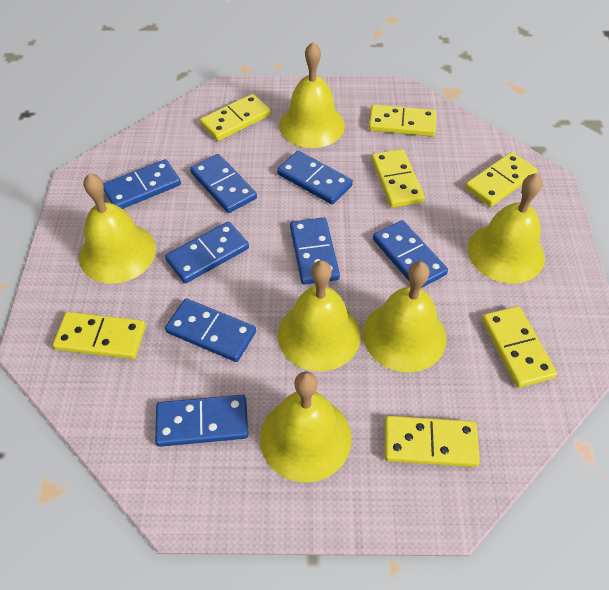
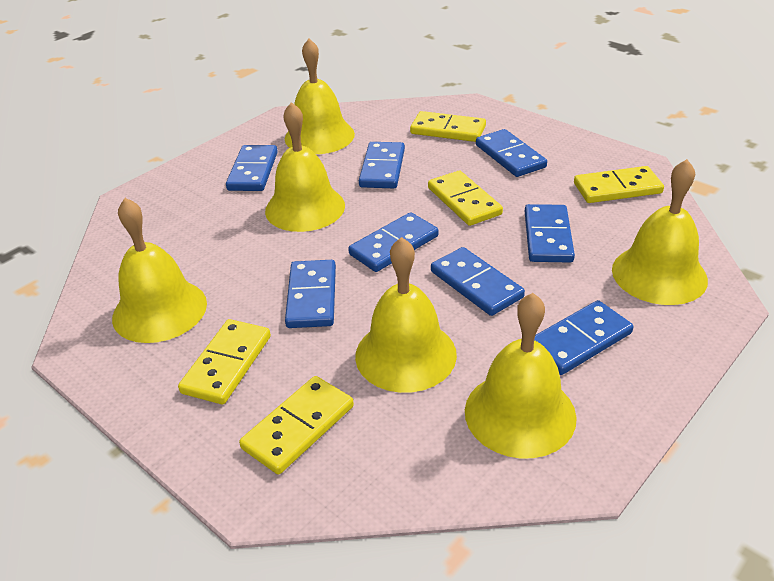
yellow domino: 7 -> 5

